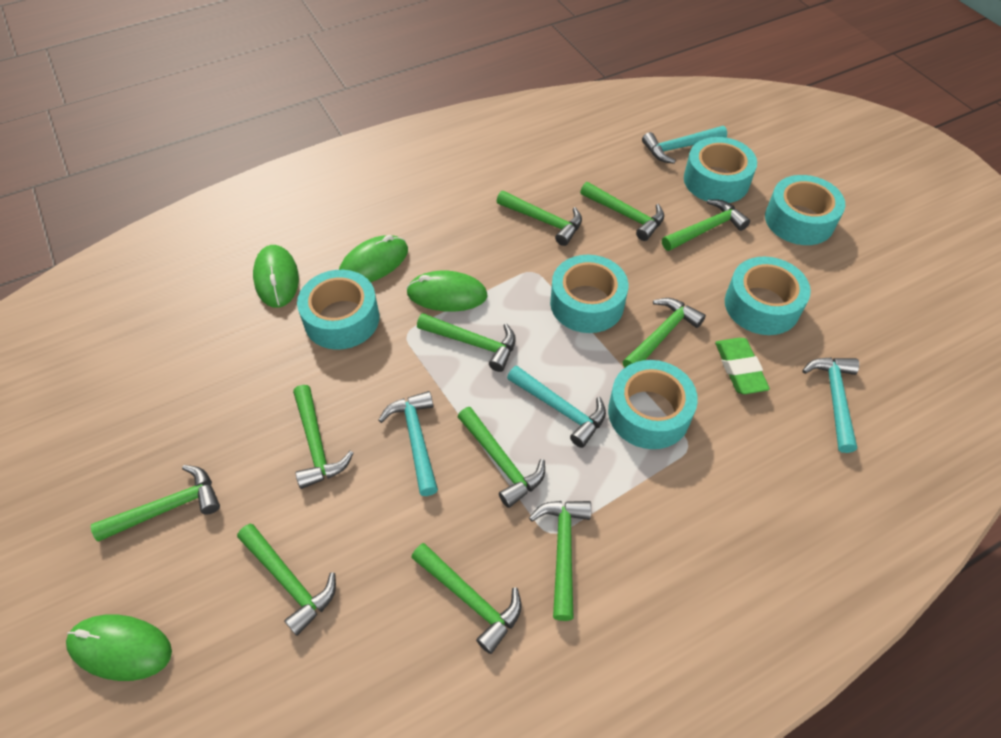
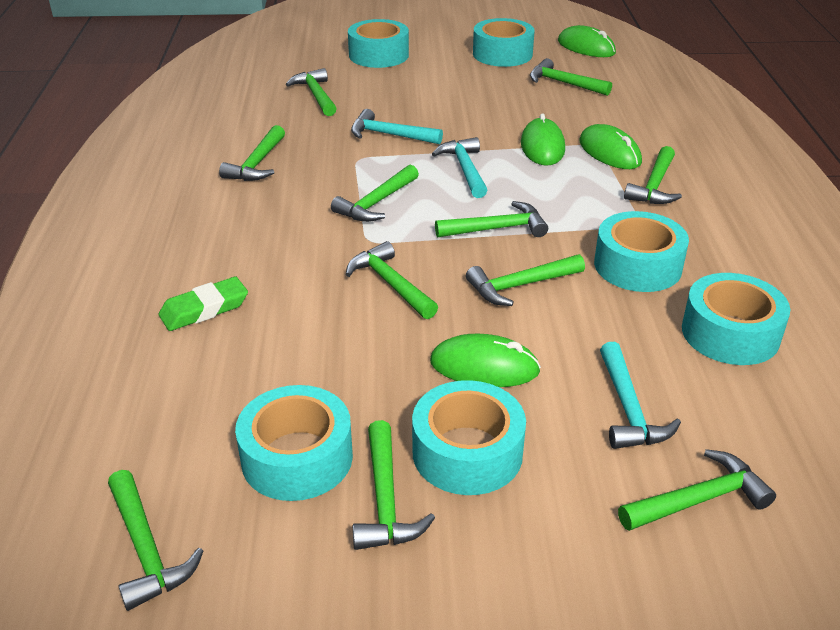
turquoise hammer: 4 -> 3

